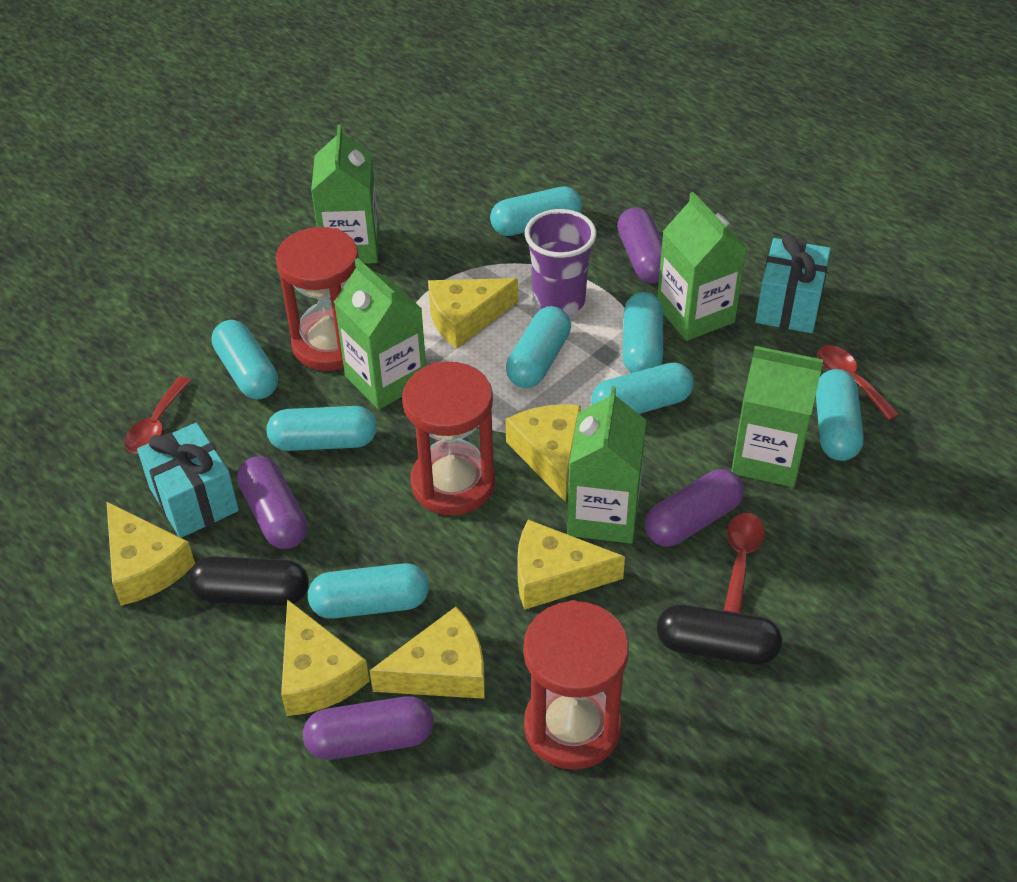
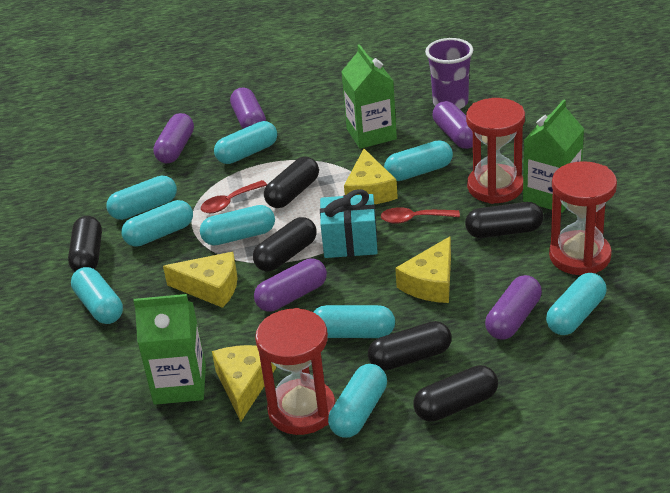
black capsule: 2 -> 6
green carton: 5 -> 3
purple capsule: 4 -> 5
red spoon: 3 -> 2
turquoise capsule: 8 -> 9
turquoise gift: 2 -> 1
yellow cheese: 6 -> 4

